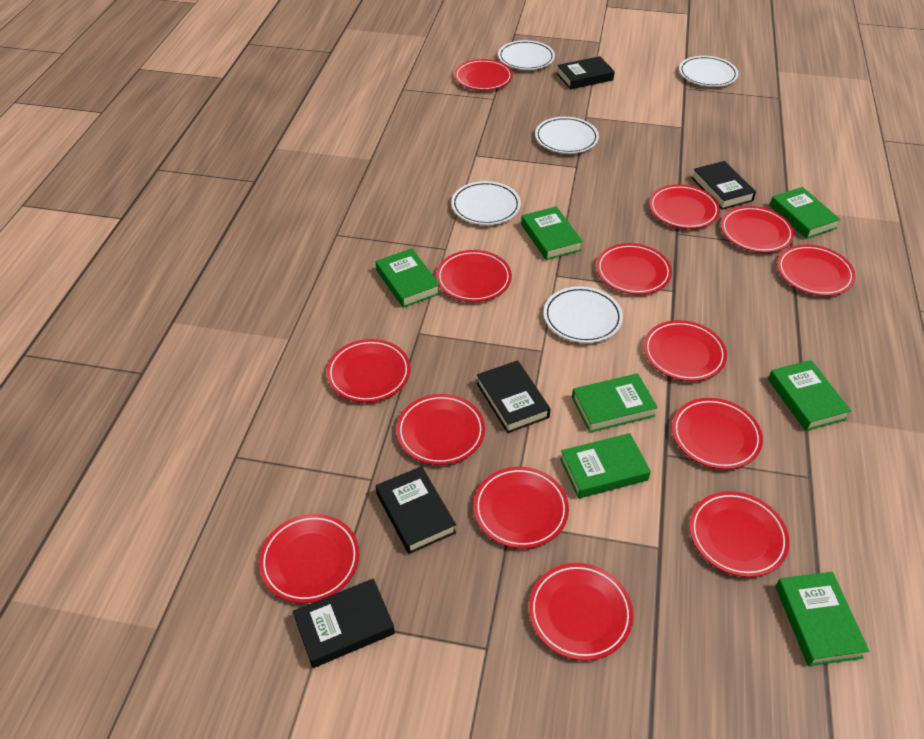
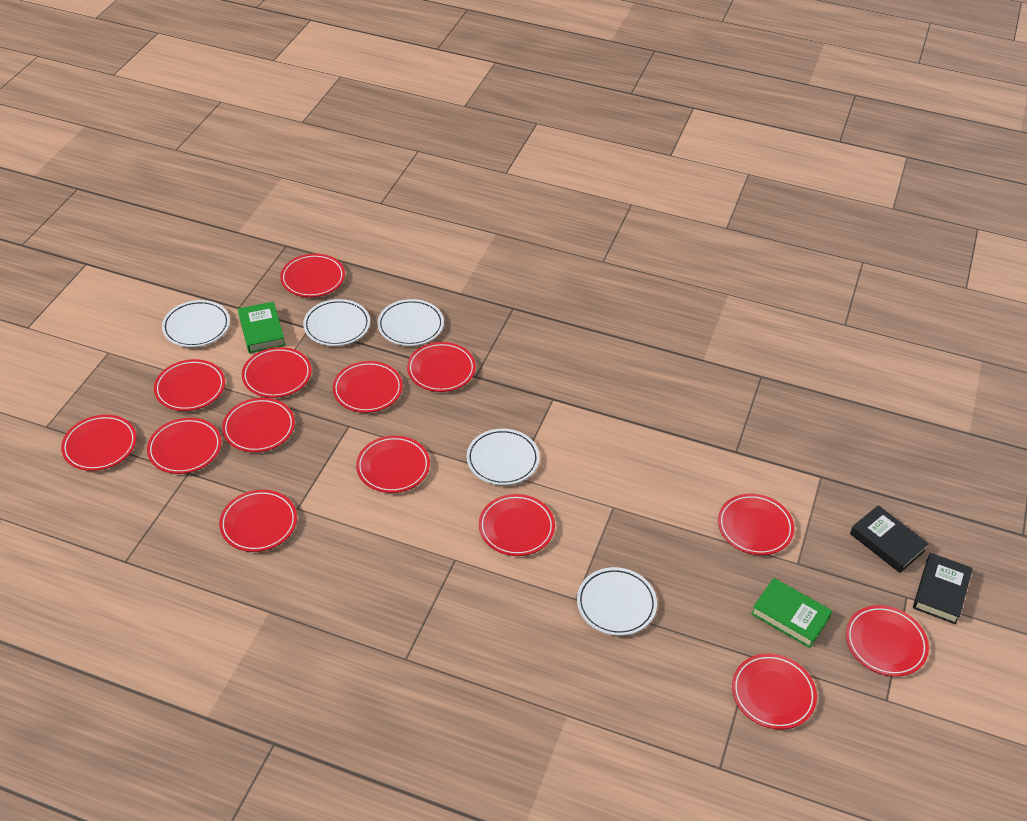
black book: 5 -> 2
green book: 7 -> 2

